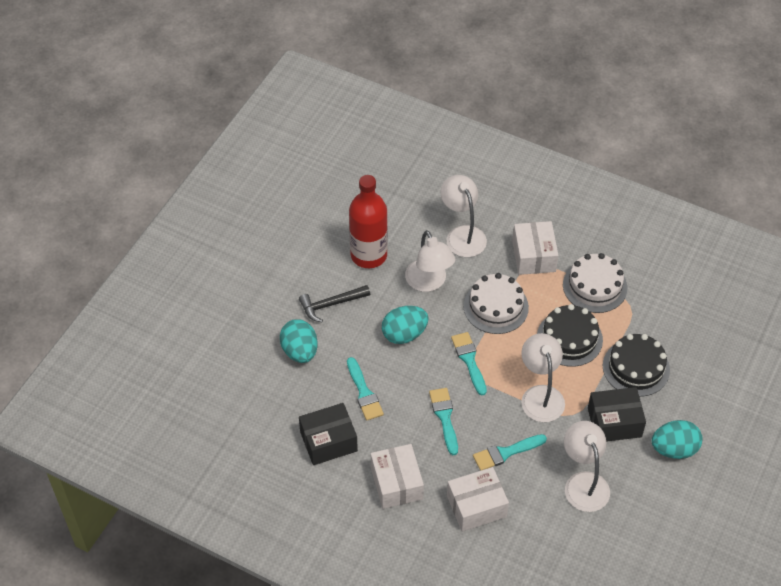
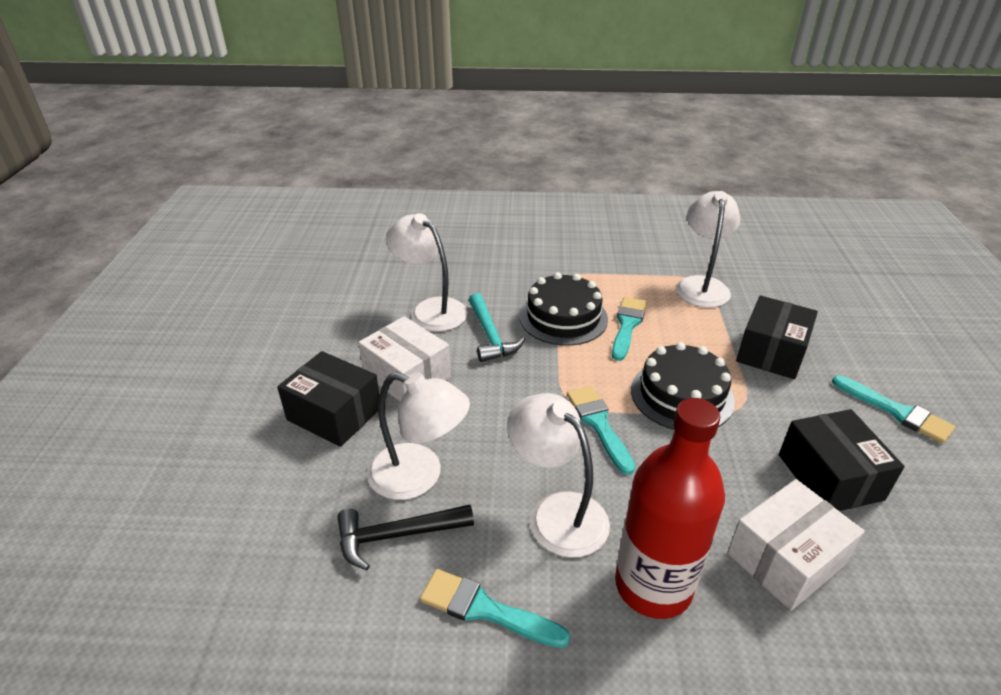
black box: 2 -> 3
turquoise egg: 3 -> 0
turquoise hammer: 0 -> 1
white box: 3 -> 2
white cake: 2 -> 0

